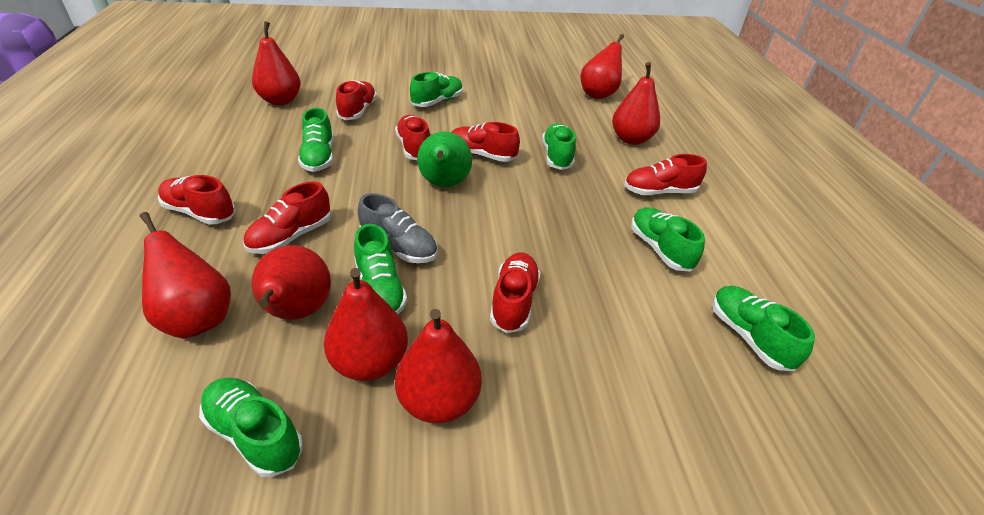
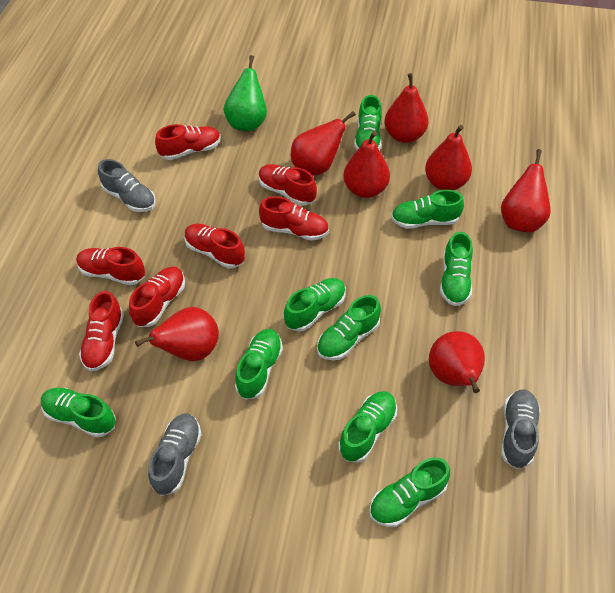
green shoe: 7 -> 9
grey shoe: 1 -> 3

